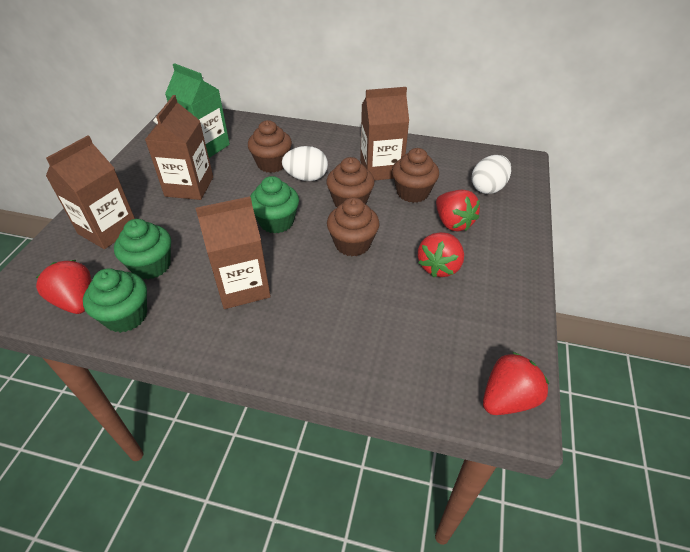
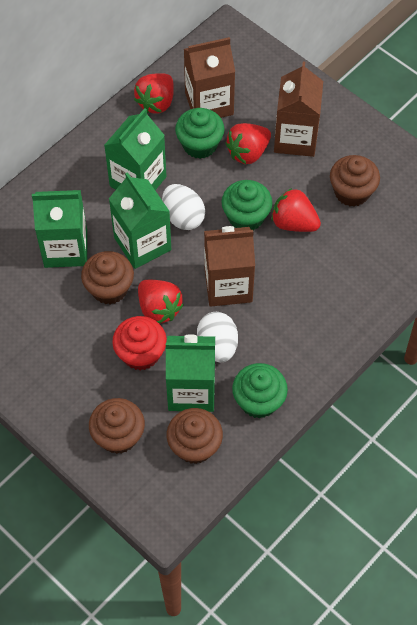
brown carton: 4 -> 3
green carton: 1 -> 4
red cupcake: 0 -> 1

